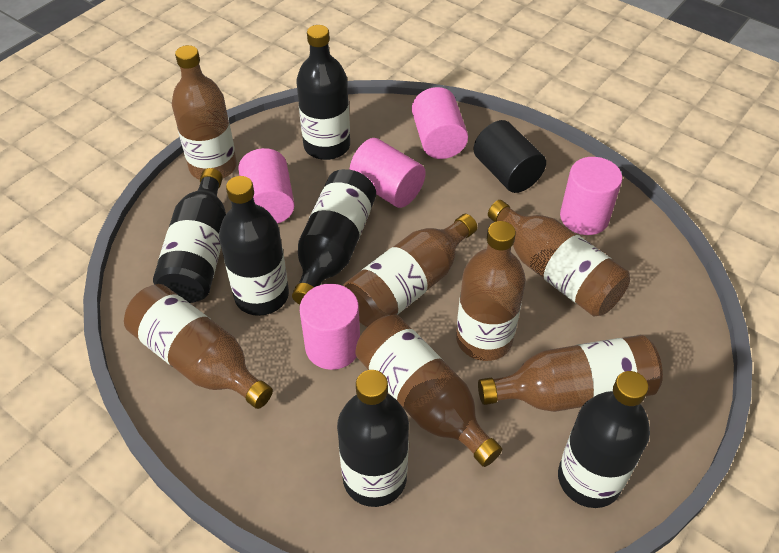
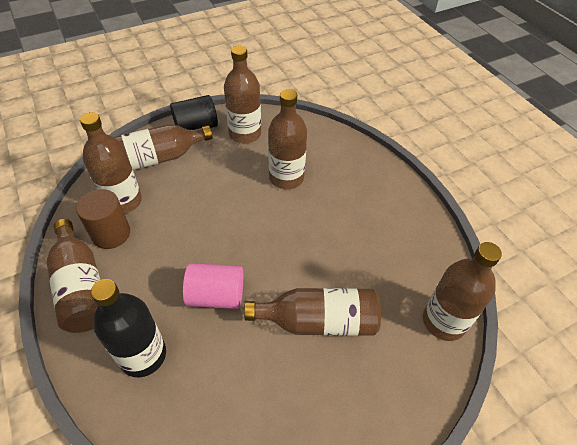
black bottle: 6 -> 1
brown cylinder: 0 -> 1
pink cylinder: 5 -> 1

